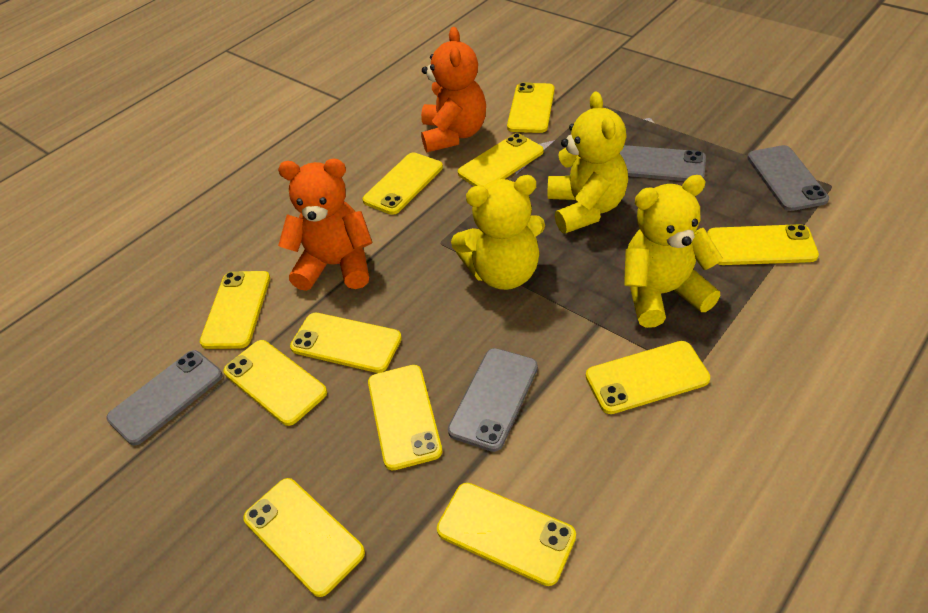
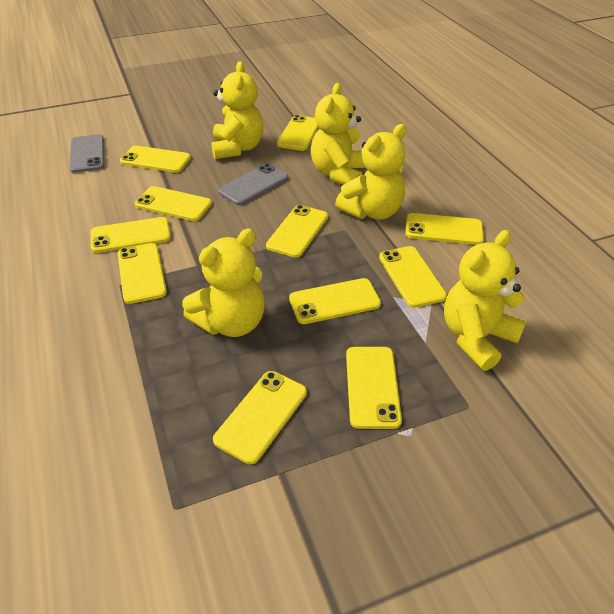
grey phone: 4 -> 2
orange teddy bear: 2 -> 0
yellow teddy bear: 3 -> 5

